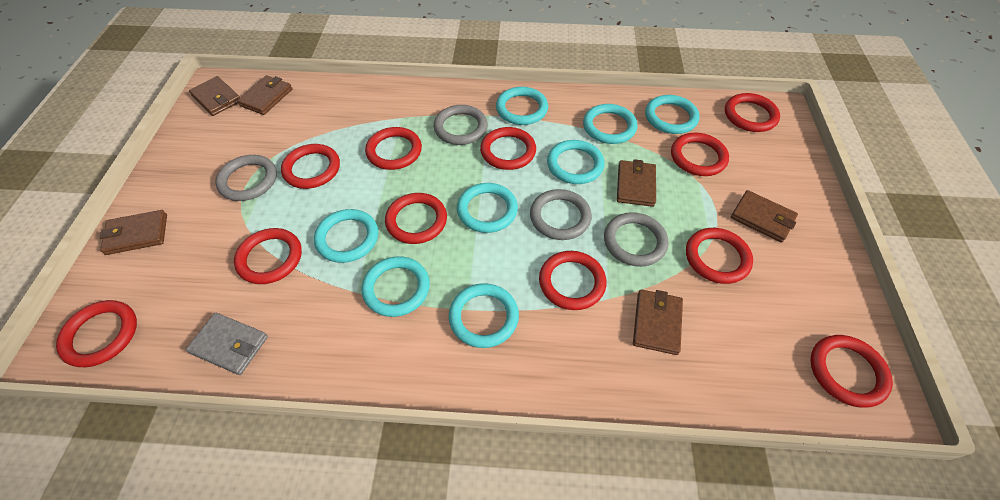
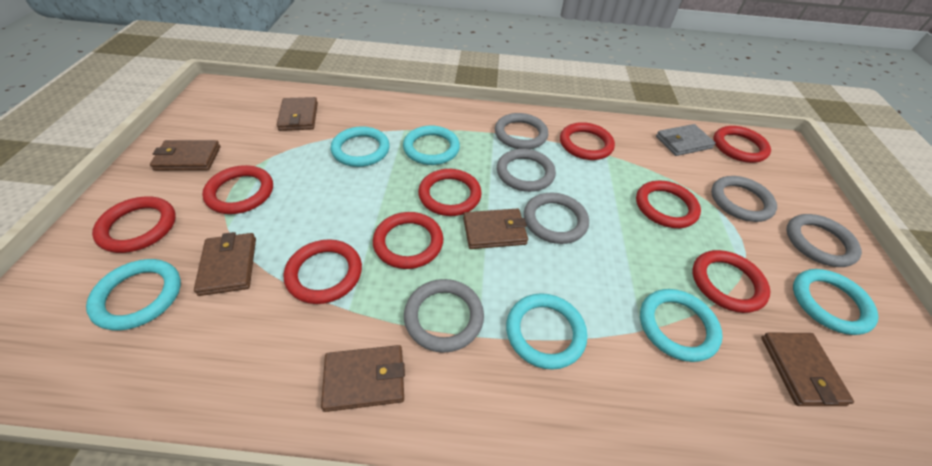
grey ring: 4 -> 6
red ring: 11 -> 9
turquoise ring: 8 -> 6

